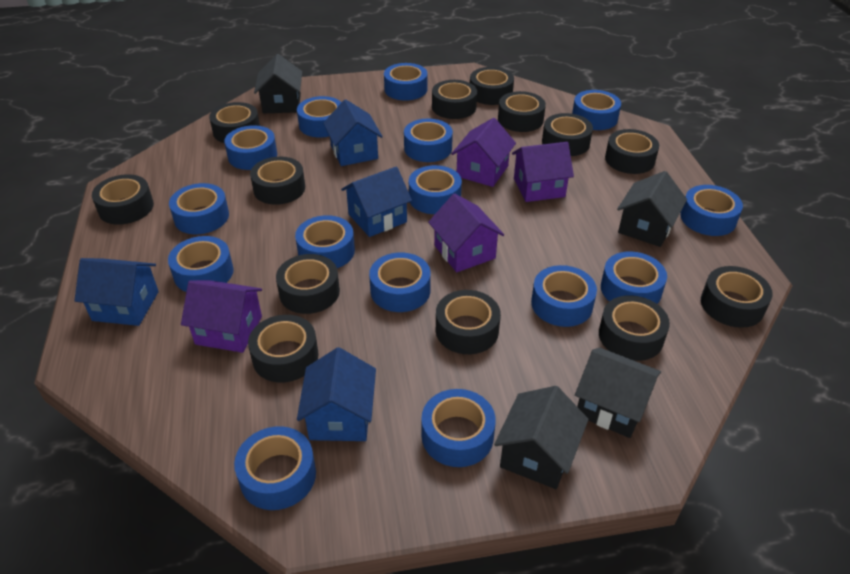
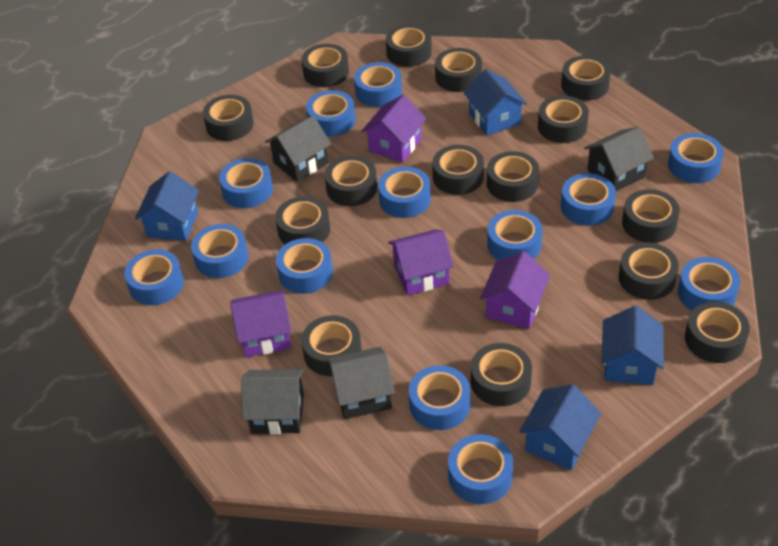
black tape: 13 -> 15
blue tape: 15 -> 13

